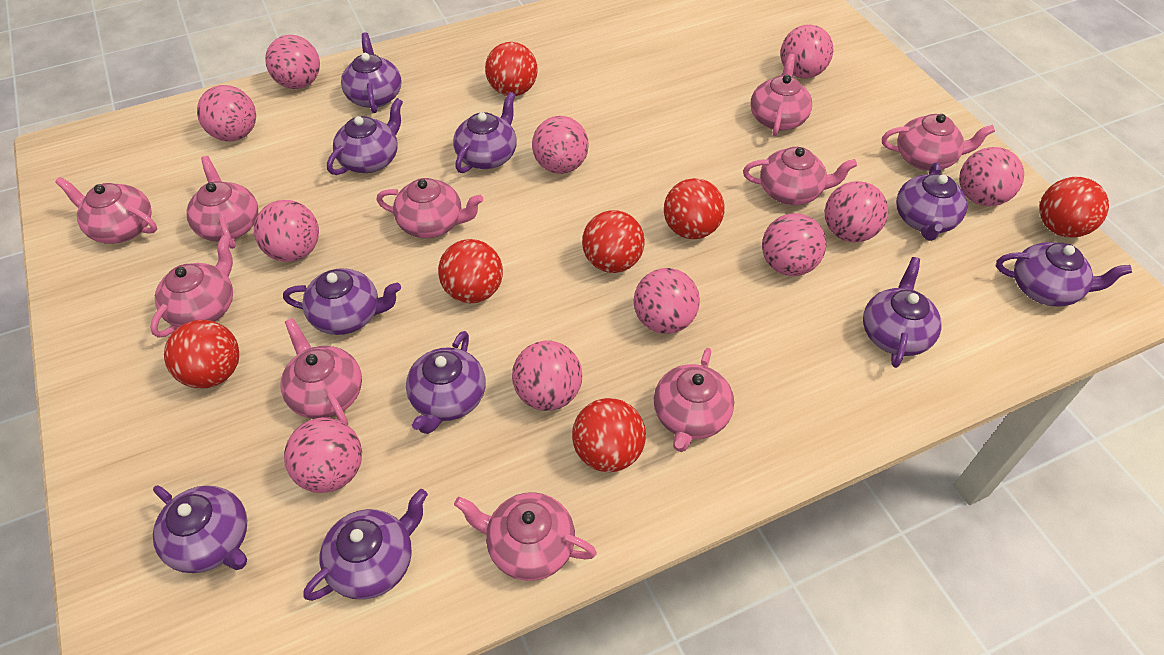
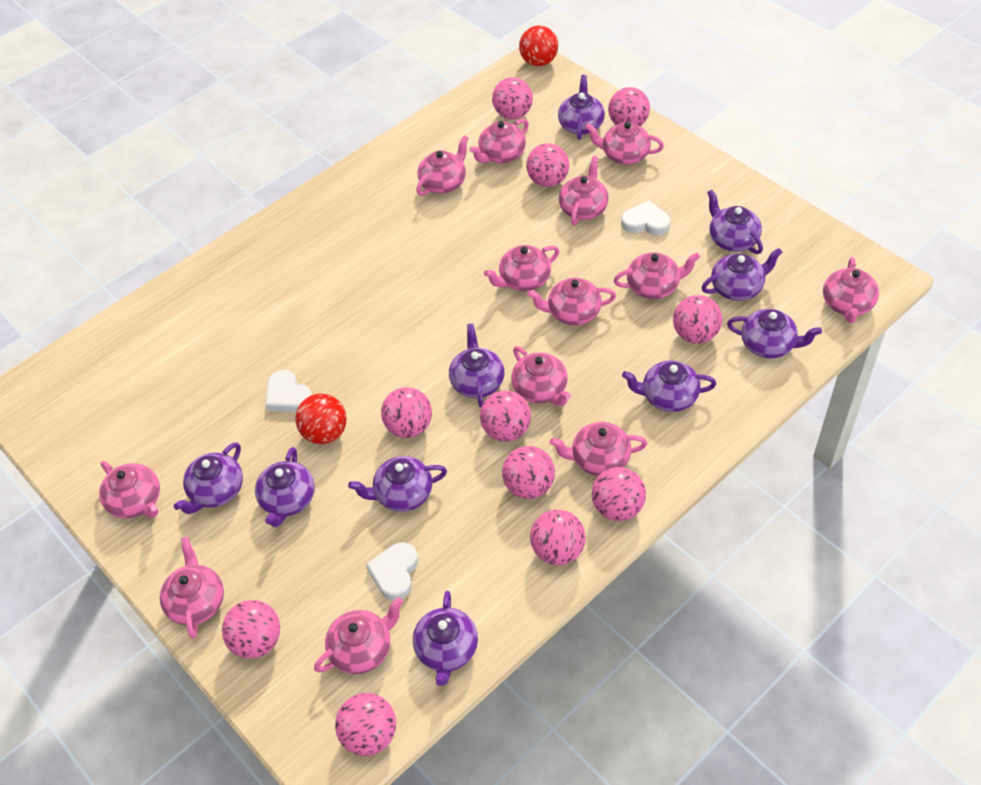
pink teapot: 10 -> 13
red ball: 7 -> 2
white heart: 0 -> 3

